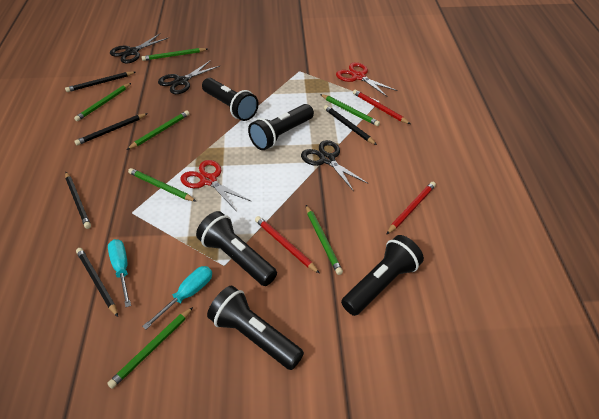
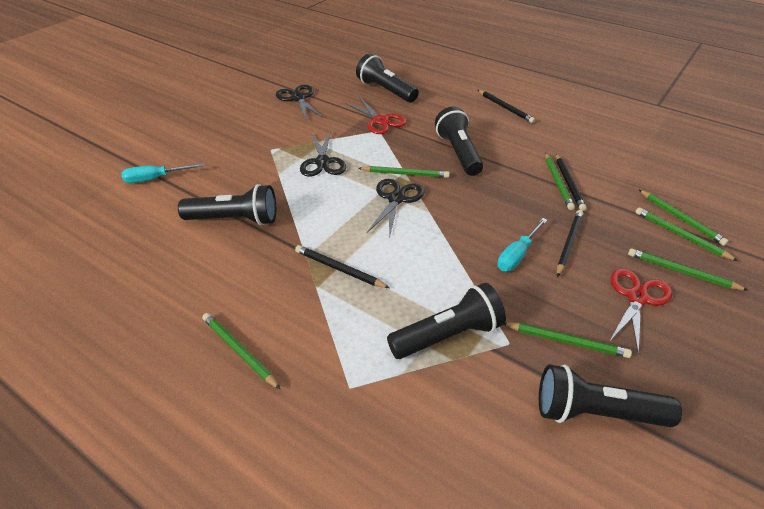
black pencil: 5 -> 4
red pencil: 3 -> 0

